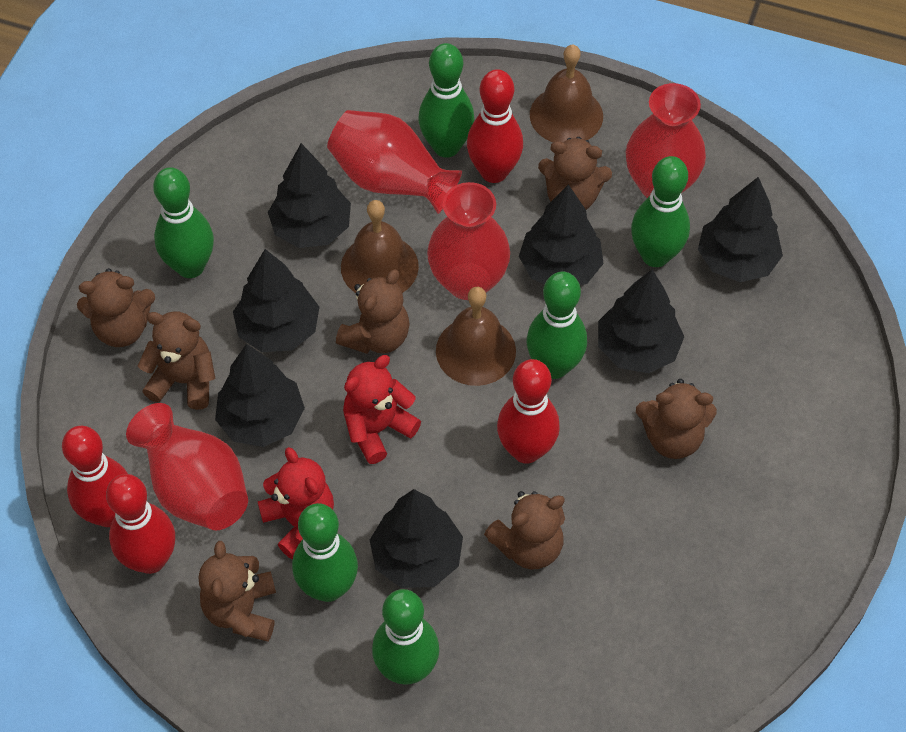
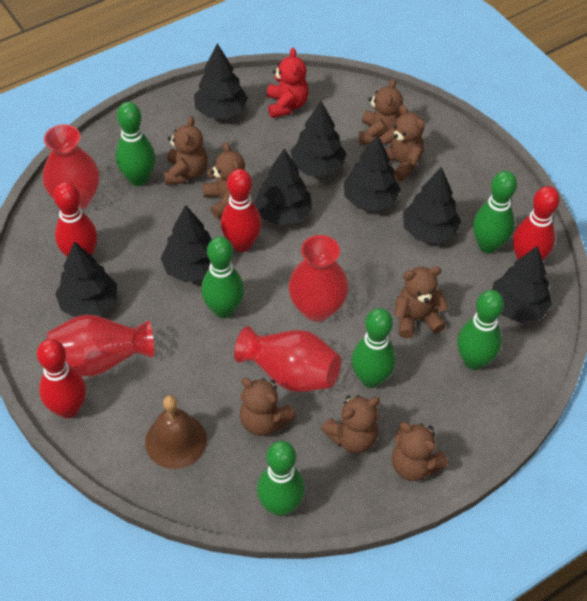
black tree: 7 -> 8
brown bell: 3 -> 1
brown teddy bear: 7 -> 8
red teddy bear: 2 -> 1

